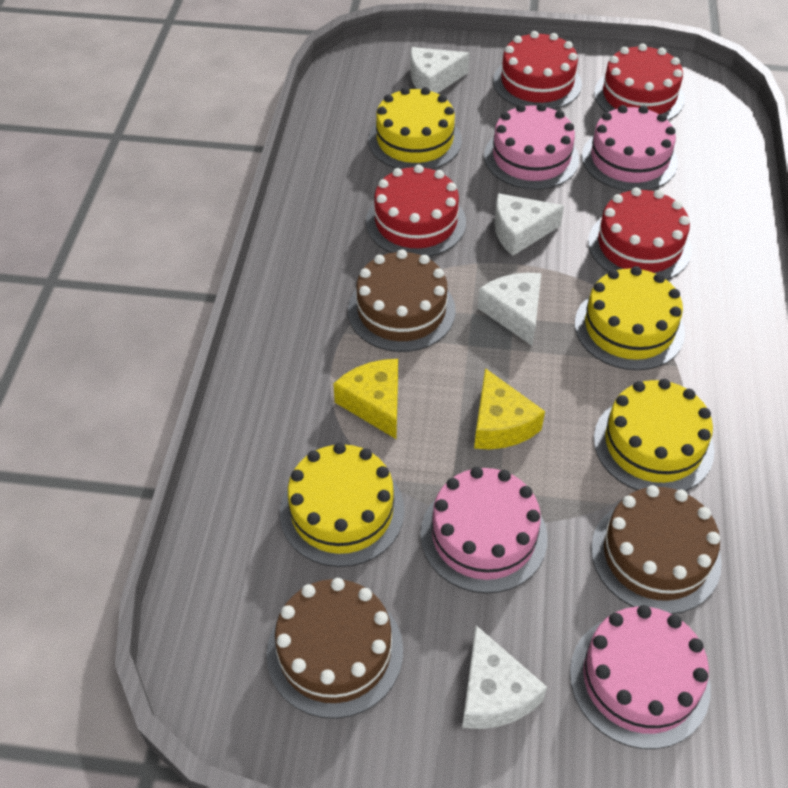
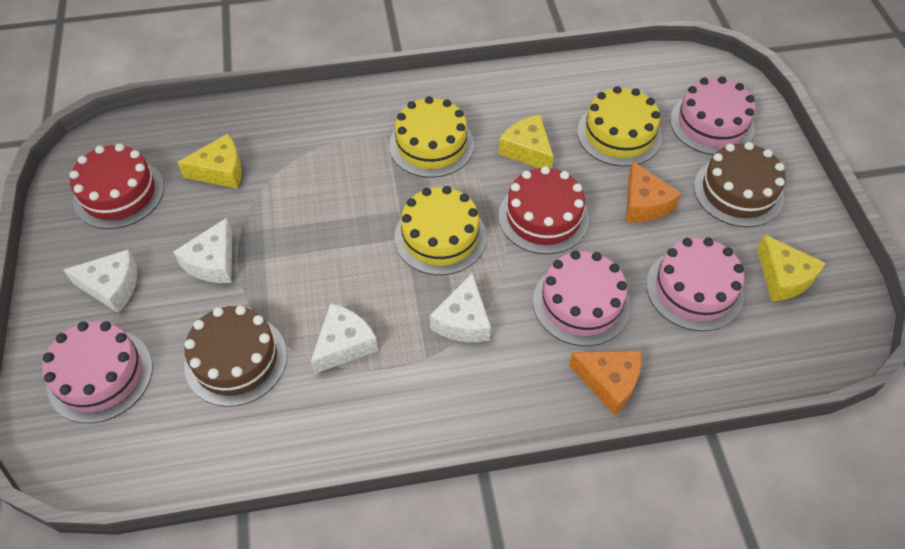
brown cake: 3 -> 2
orange cheese: 0 -> 2
red cake: 4 -> 2
yellow cake: 4 -> 3
yellow cheese: 2 -> 3

